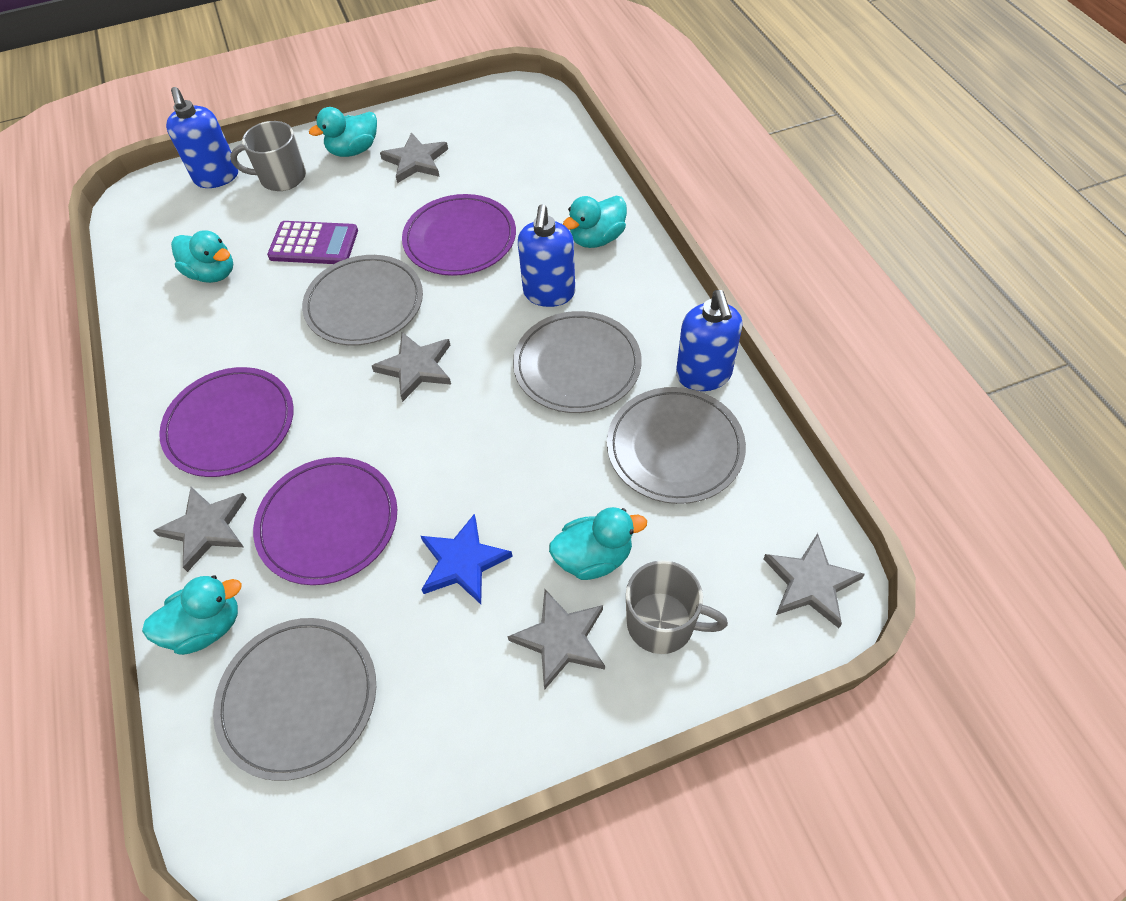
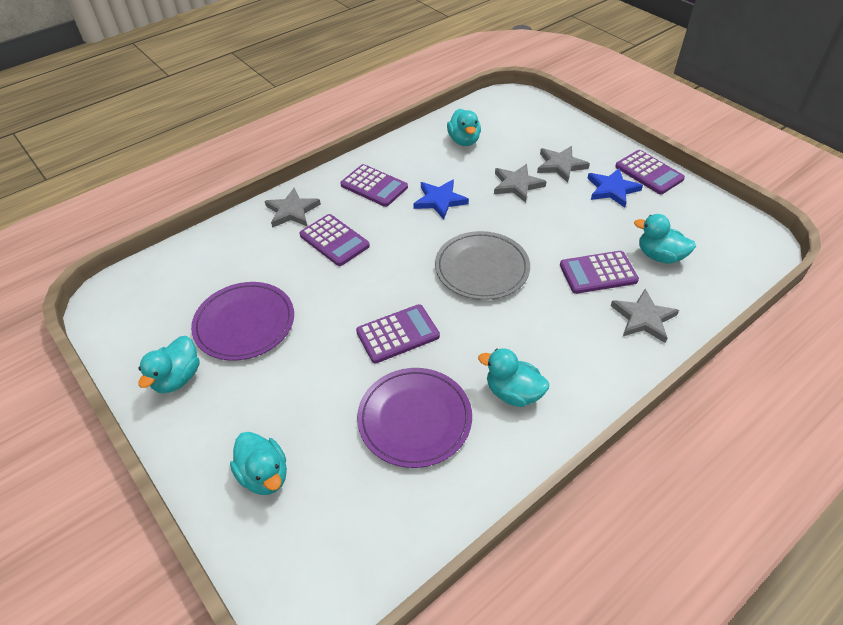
blue soap dispenser: 3 -> 0
blue star: 1 -> 2
grey mug: 2 -> 0
grey plate: 4 -> 1
grey star: 5 -> 4
purple calculator: 1 -> 5
purple plate: 3 -> 2

